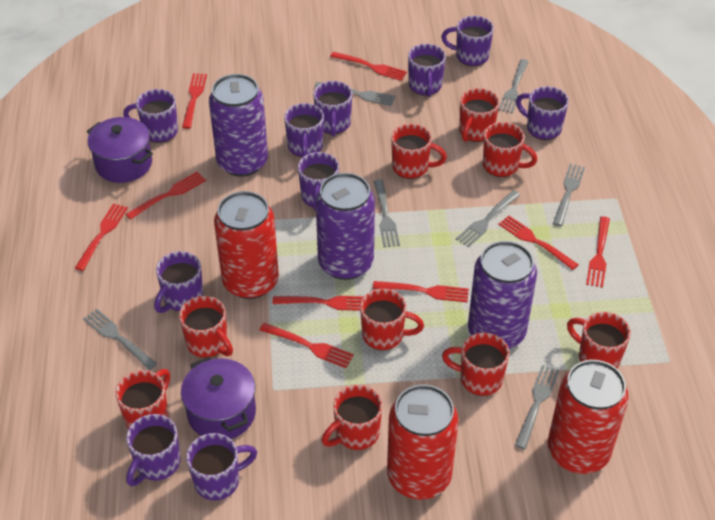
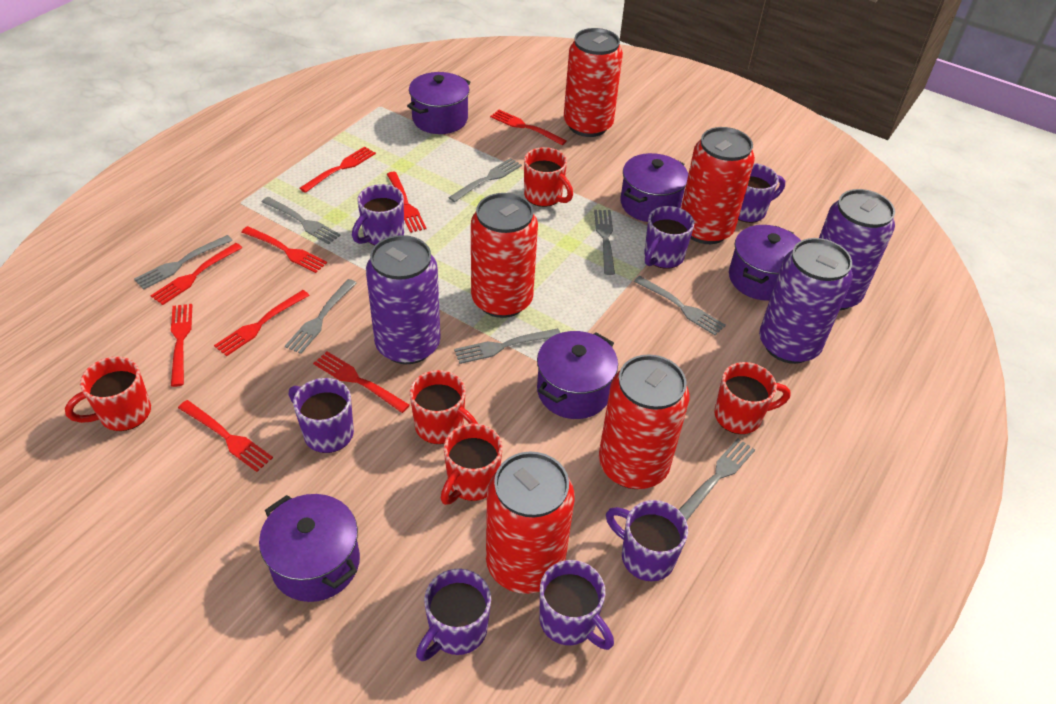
grey fork: 7 -> 8
purple mug: 10 -> 7
purple pot: 2 -> 5
red can: 3 -> 5
red mug: 9 -> 5

